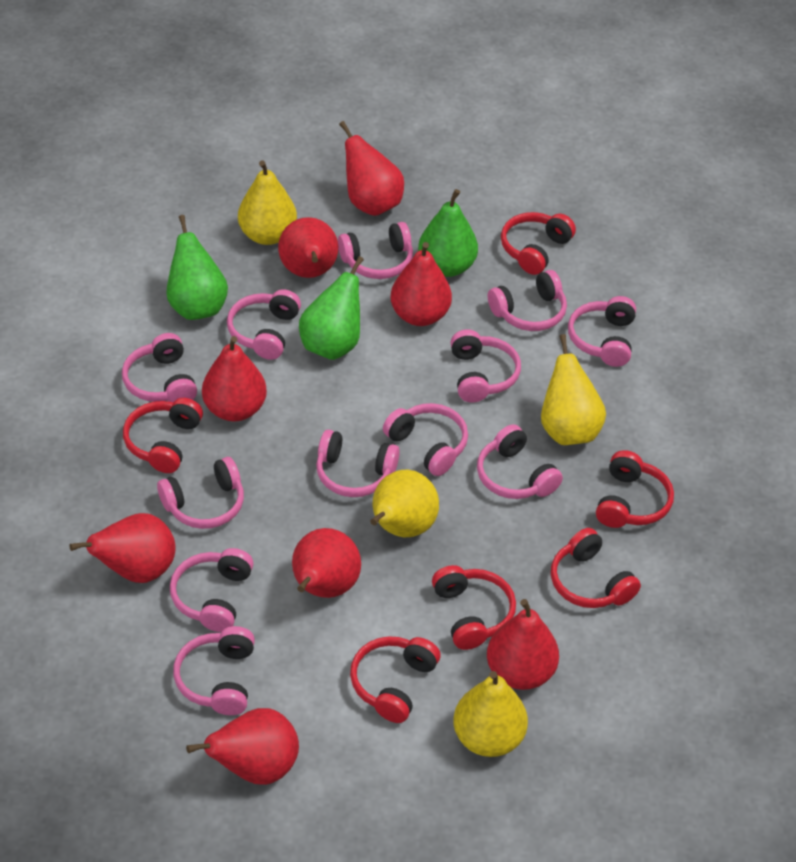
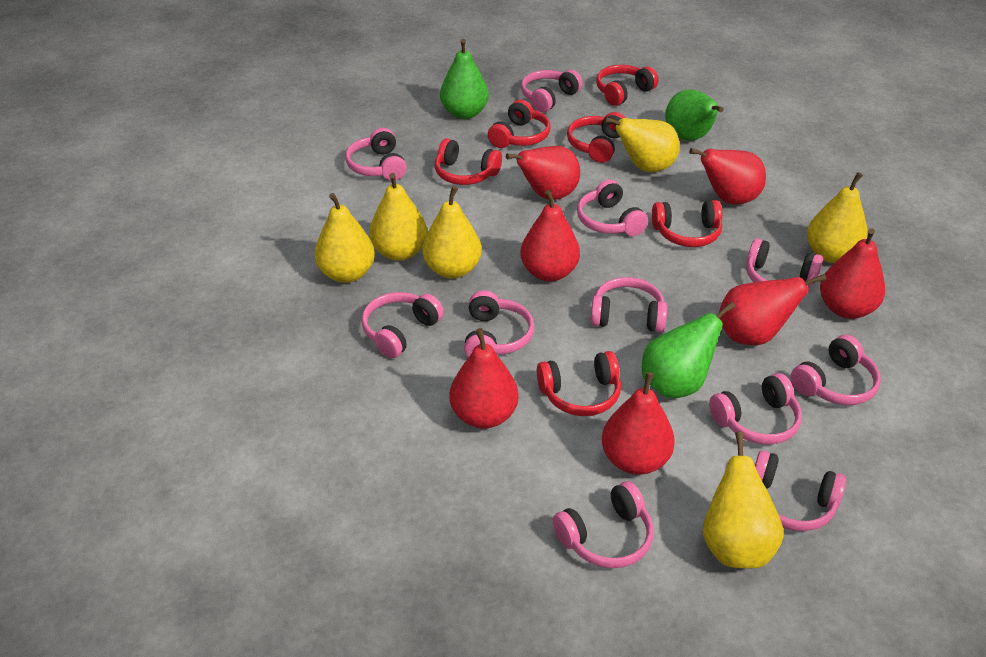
pink headphones: 12 -> 11
red pear: 8 -> 7
yellow pear: 4 -> 6

